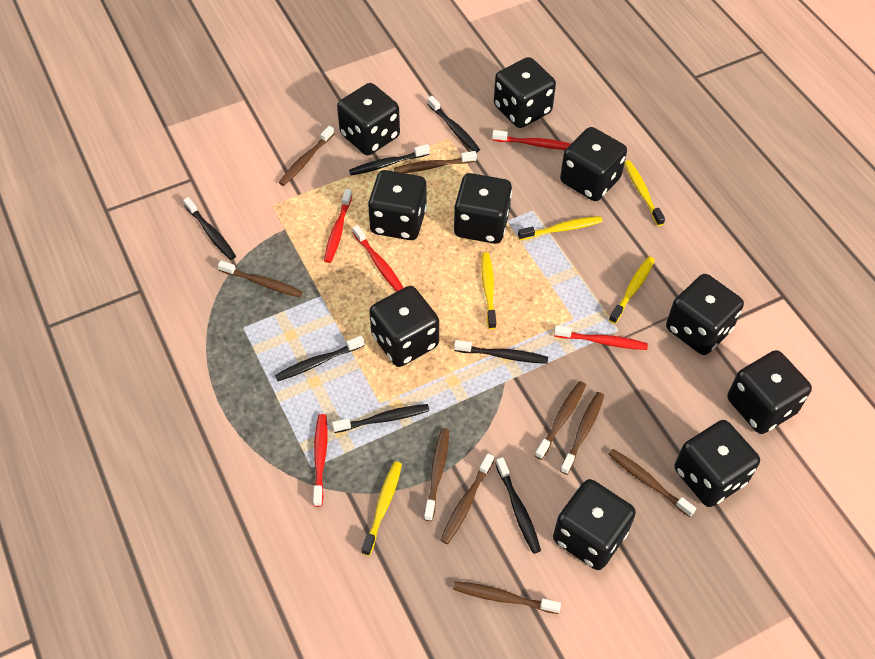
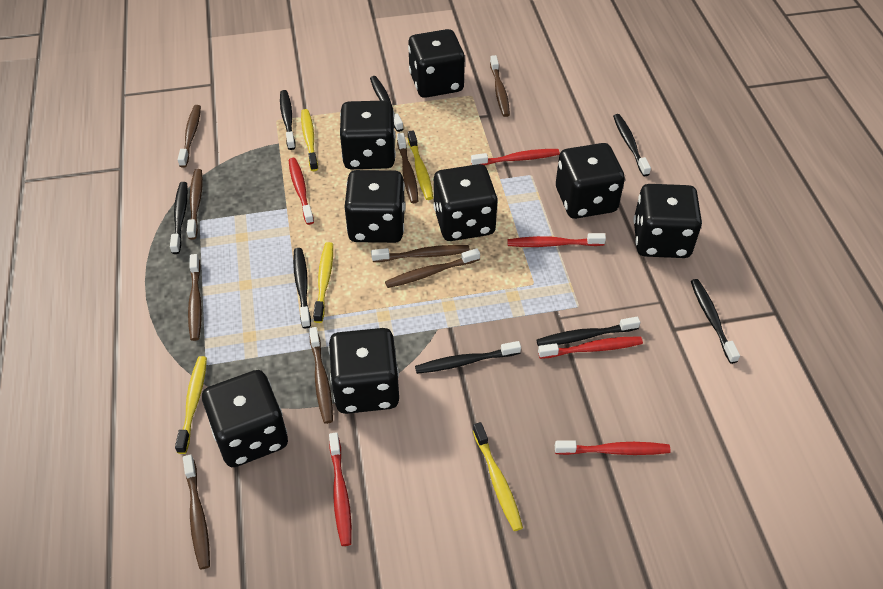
black dice: 10 -> 8
black toothbrush: 7 -> 8
red toothbrush: 5 -> 6

